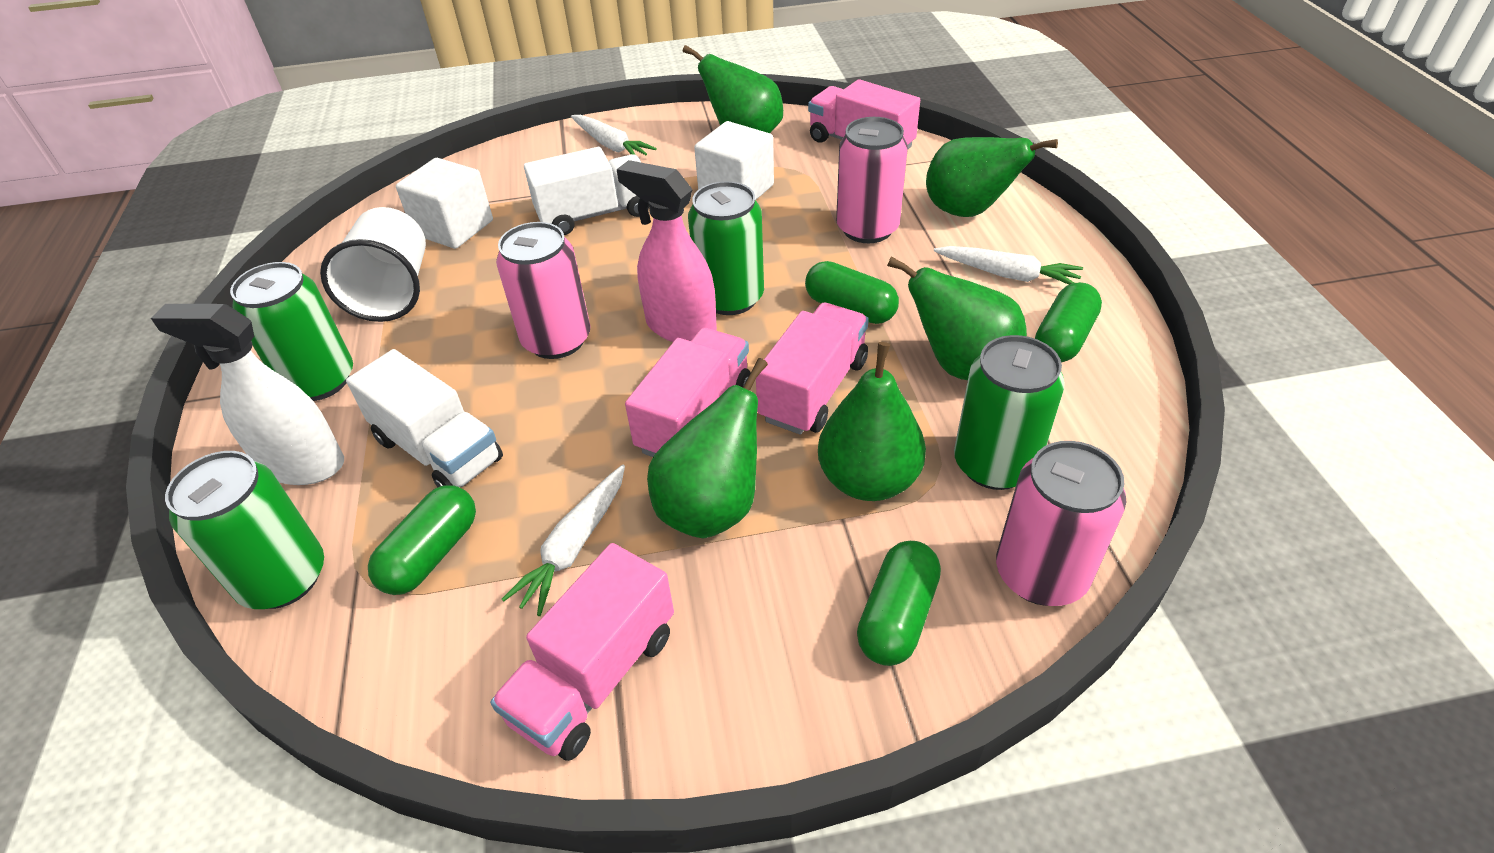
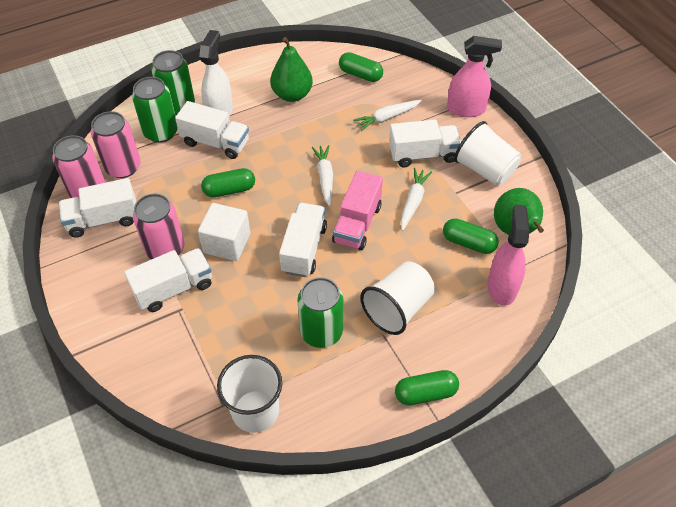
green can: 4 -> 3
green pear: 5 -> 2
pink spray bottle: 1 -> 2
pink truck: 4 -> 1
white cube: 2 -> 1
white cup: 1 -> 3
white truck: 2 -> 5

